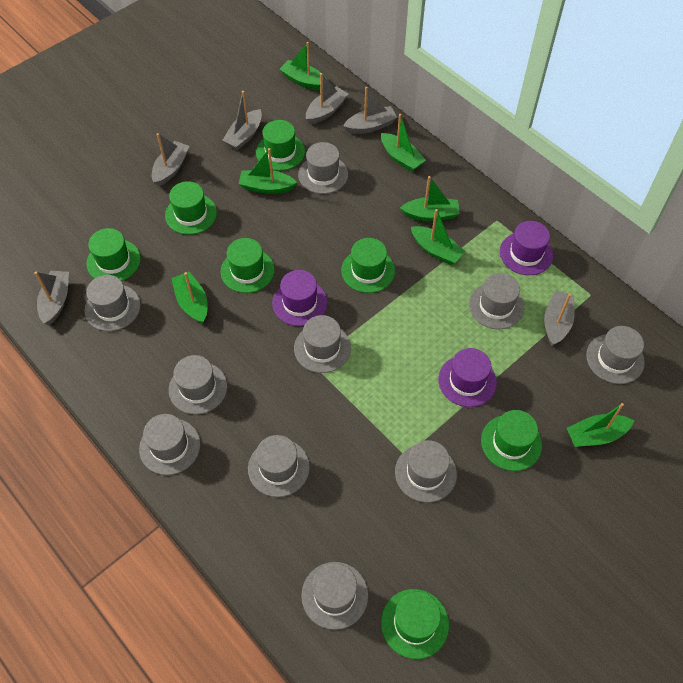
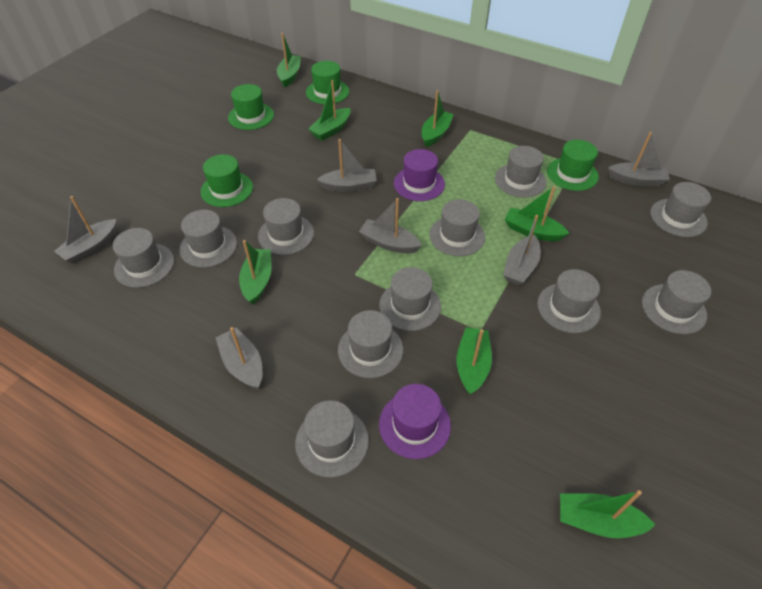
green hat: 7 -> 4
grey hat: 10 -> 11
purple hat: 3 -> 2

